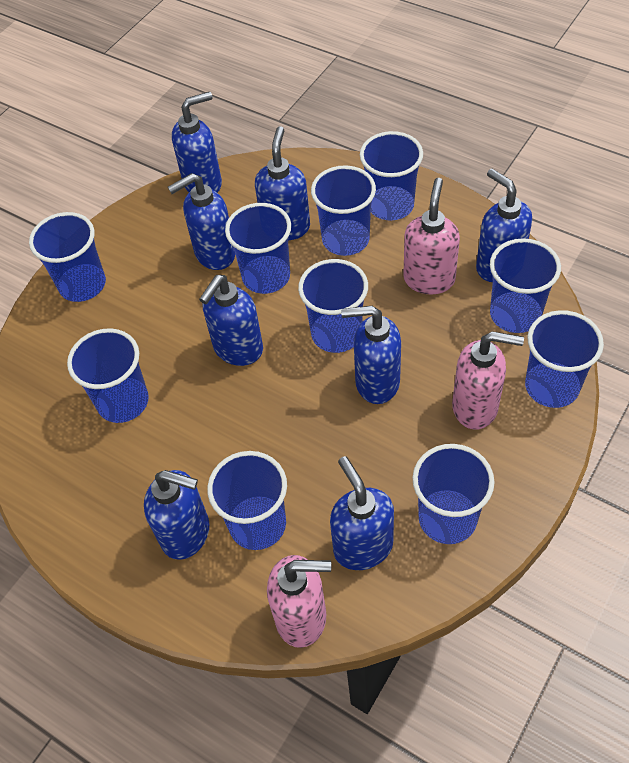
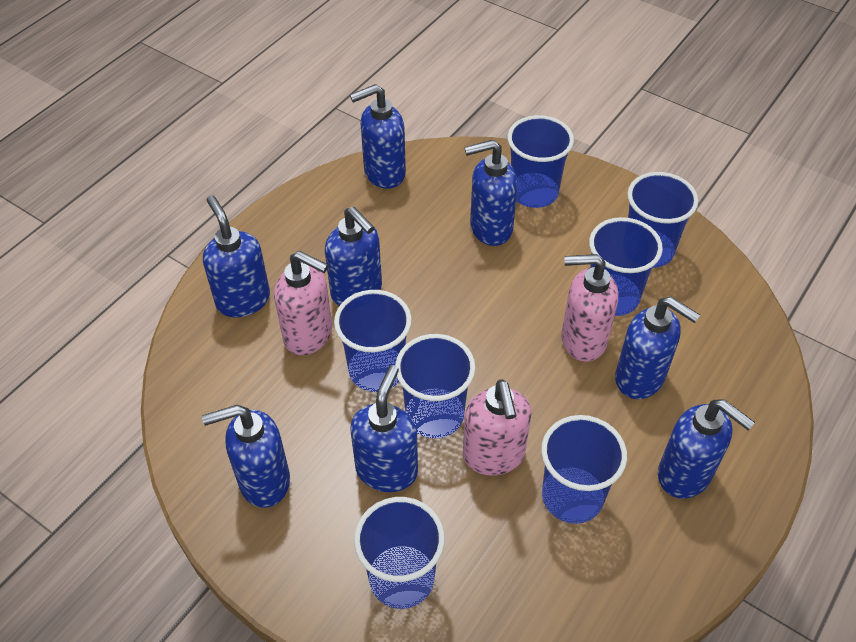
blue cup: 10 -> 7

